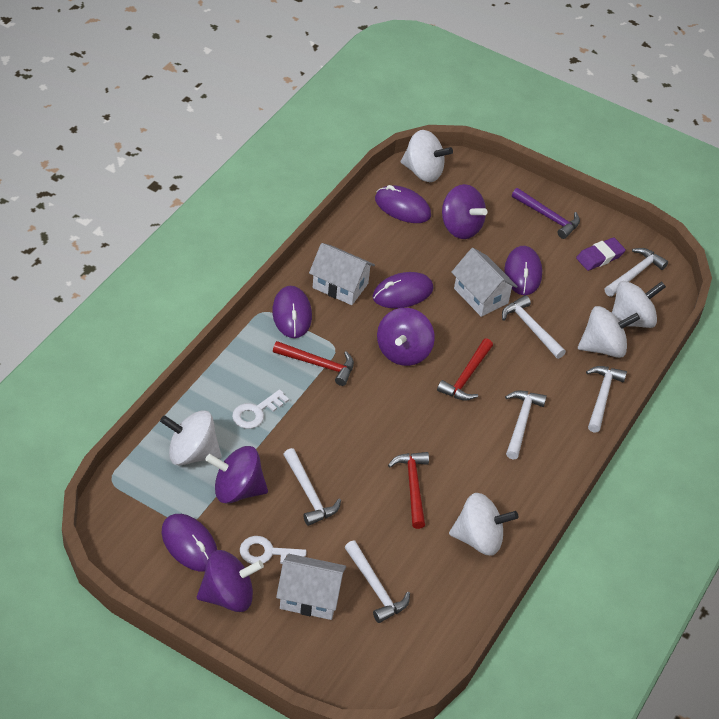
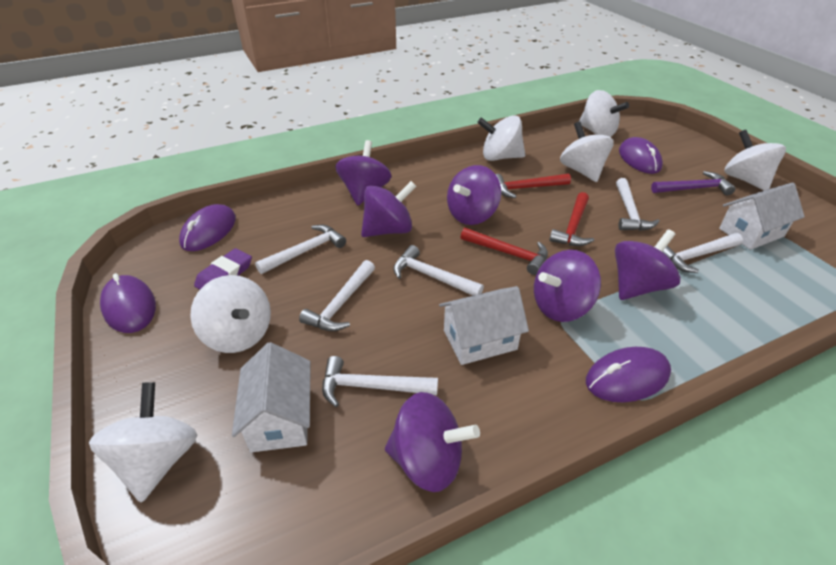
purple mouse: 5 -> 4
purple spinning top: 4 -> 6
white key: 2 -> 0
white spinning top: 5 -> 6

